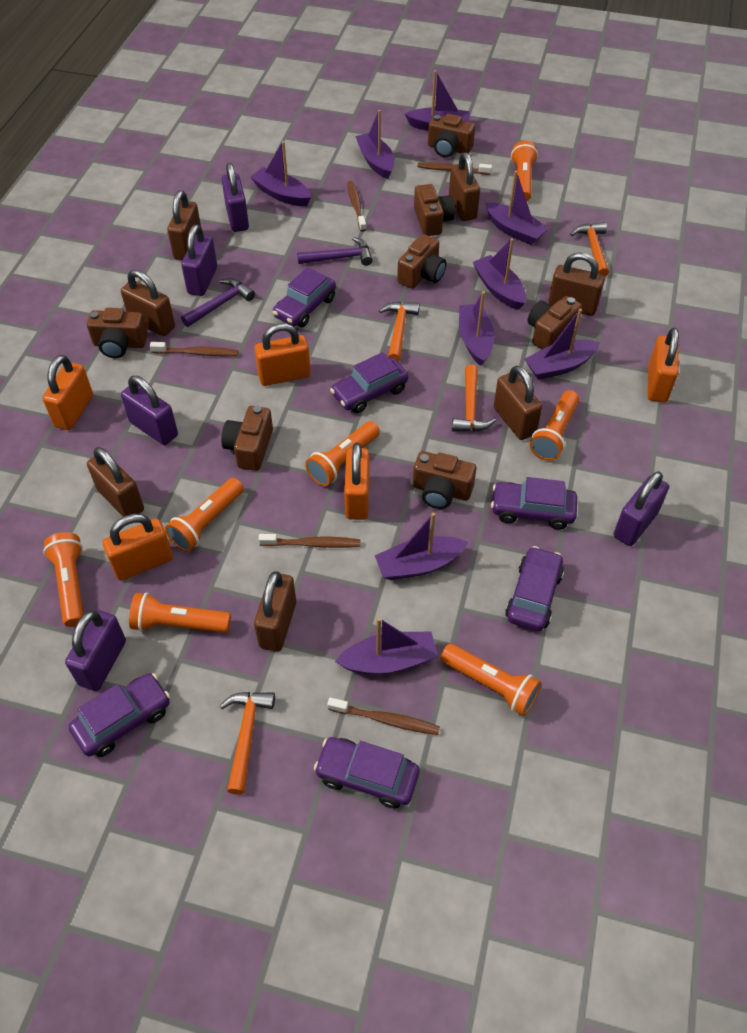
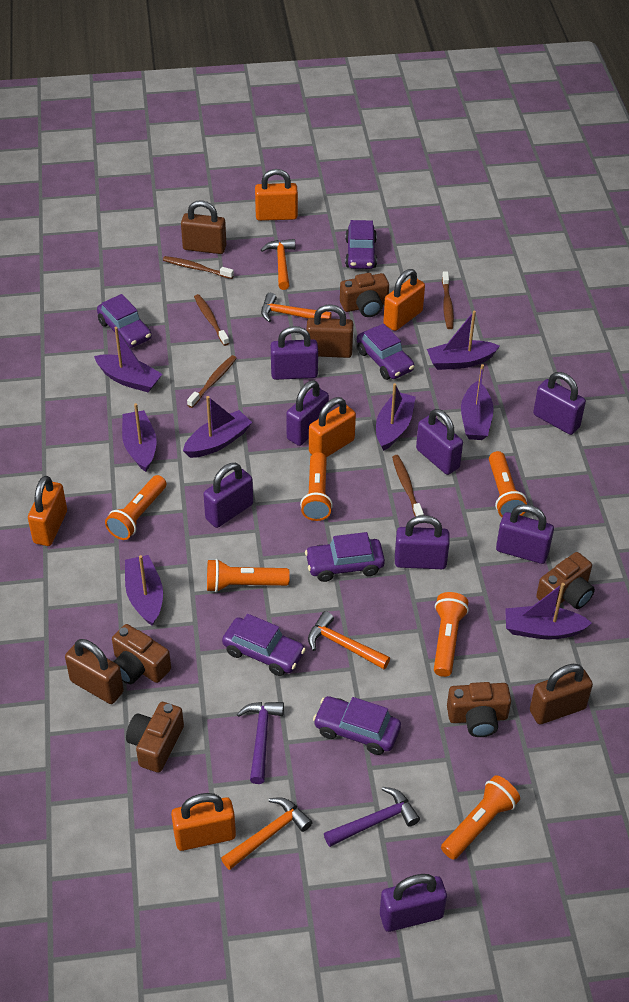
brown camera: 7 -> 5
brown padlock: 7 -> 4
orange flashlight: 7 -> 6
purple boat: 9 -> 8
purple padlock: 5 -> 8

